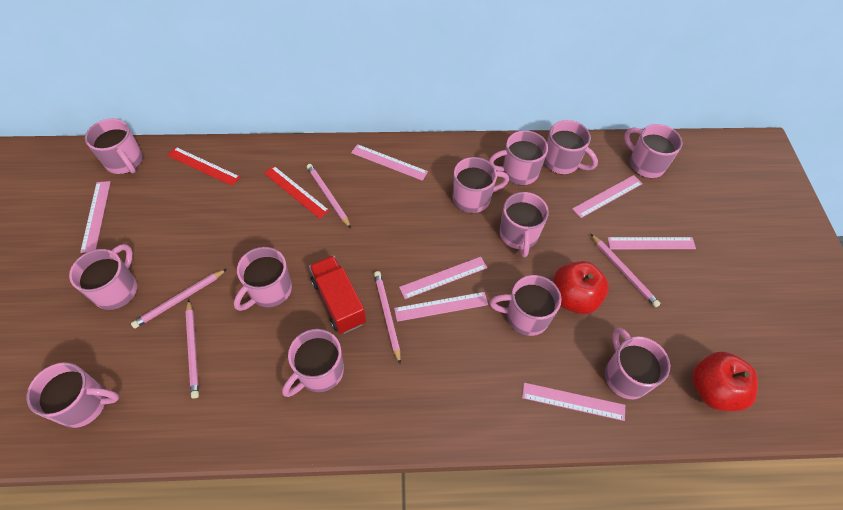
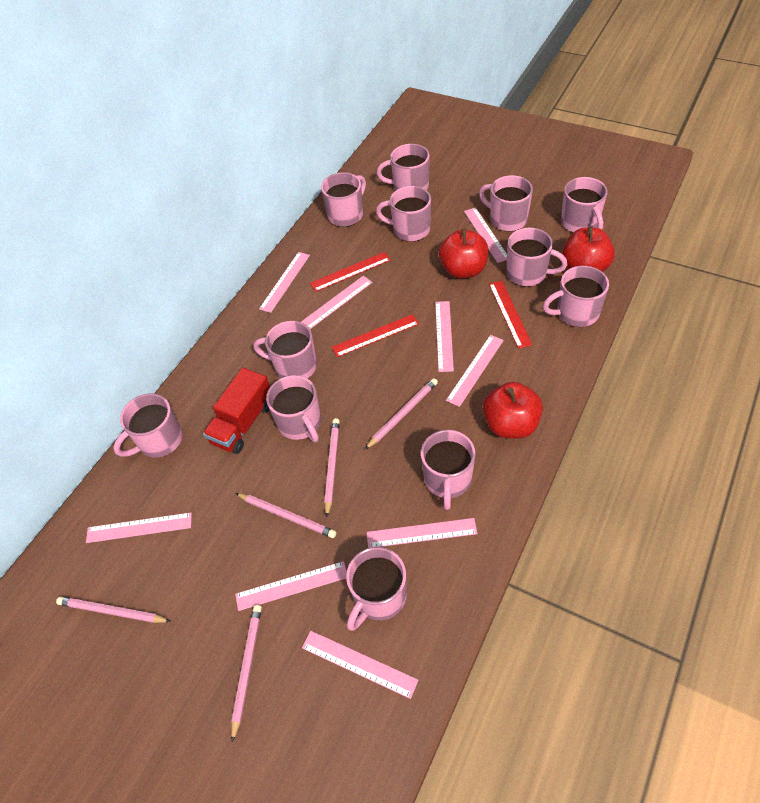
pink ruler: 7 -> 9
red apple: 2 -> 3
red ruler: 2 -> 3

